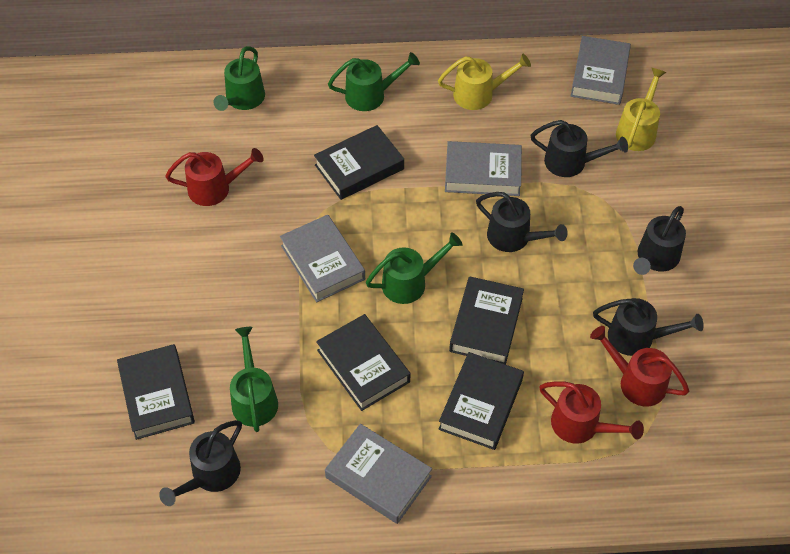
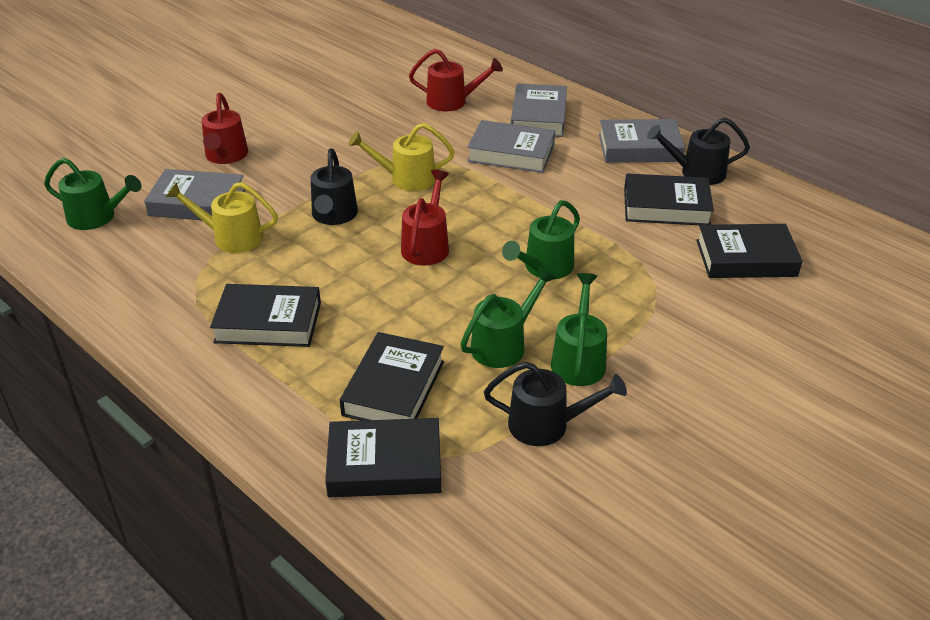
black watering can: 5 -> 3

